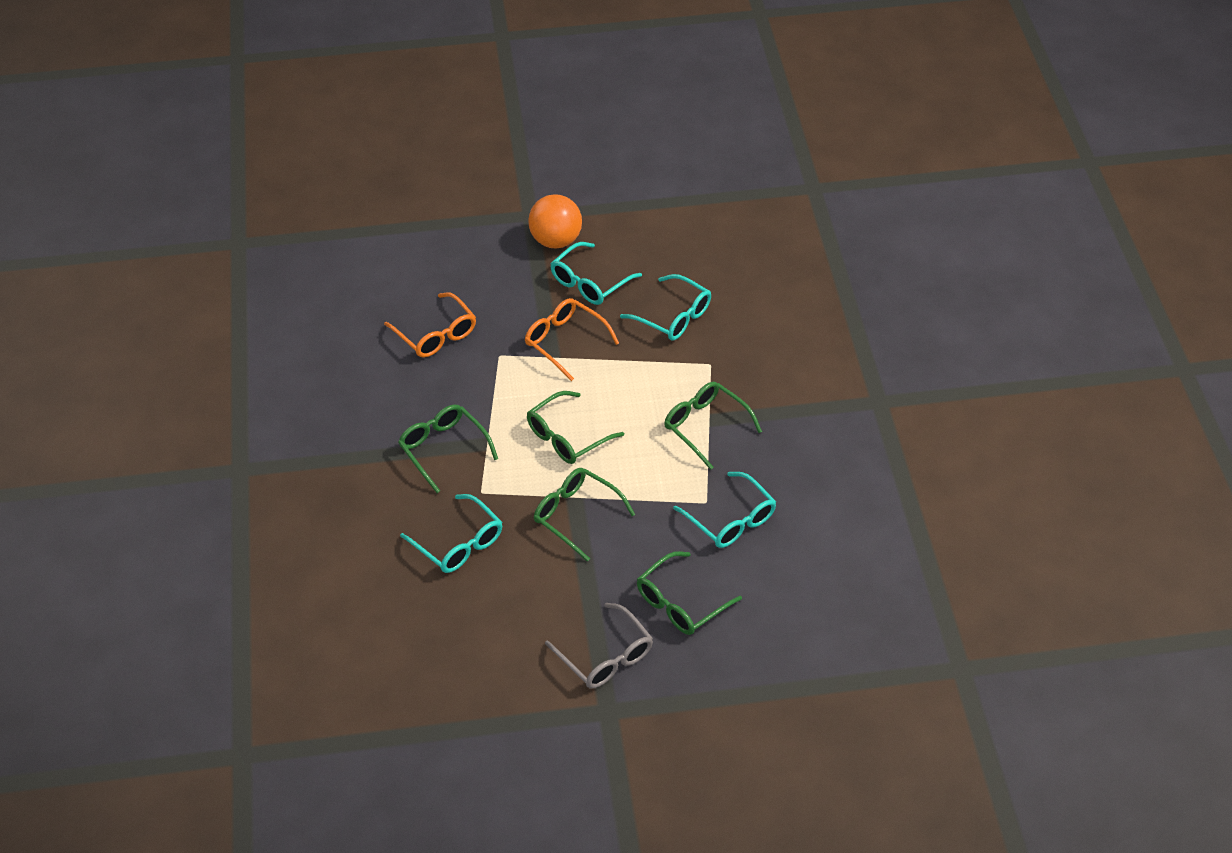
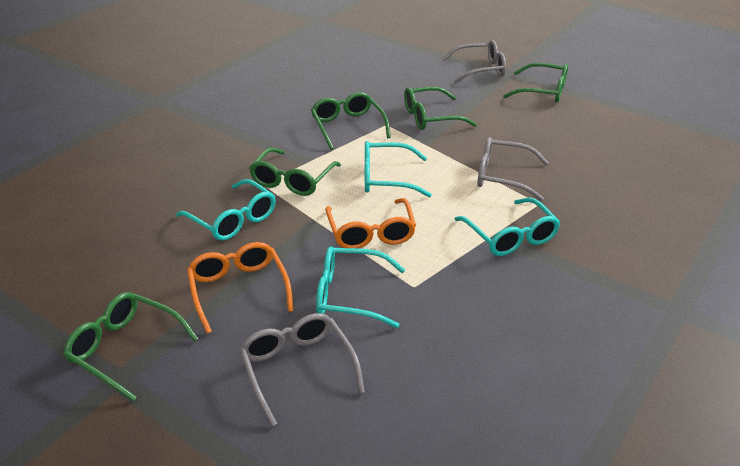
grey glasses: 1 -> 3
orange ball: 1 -> 0

